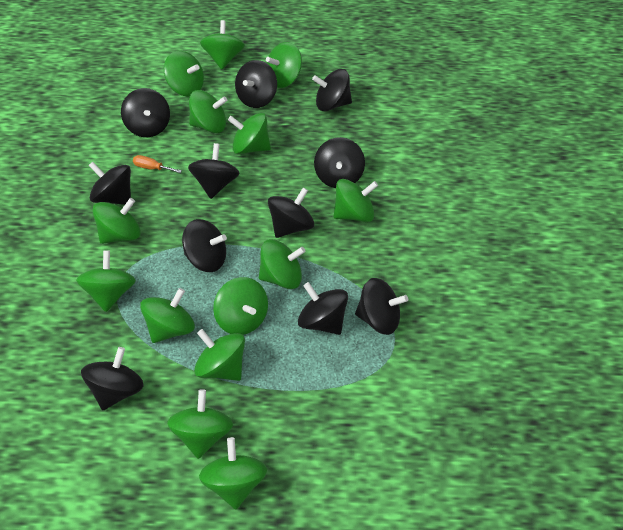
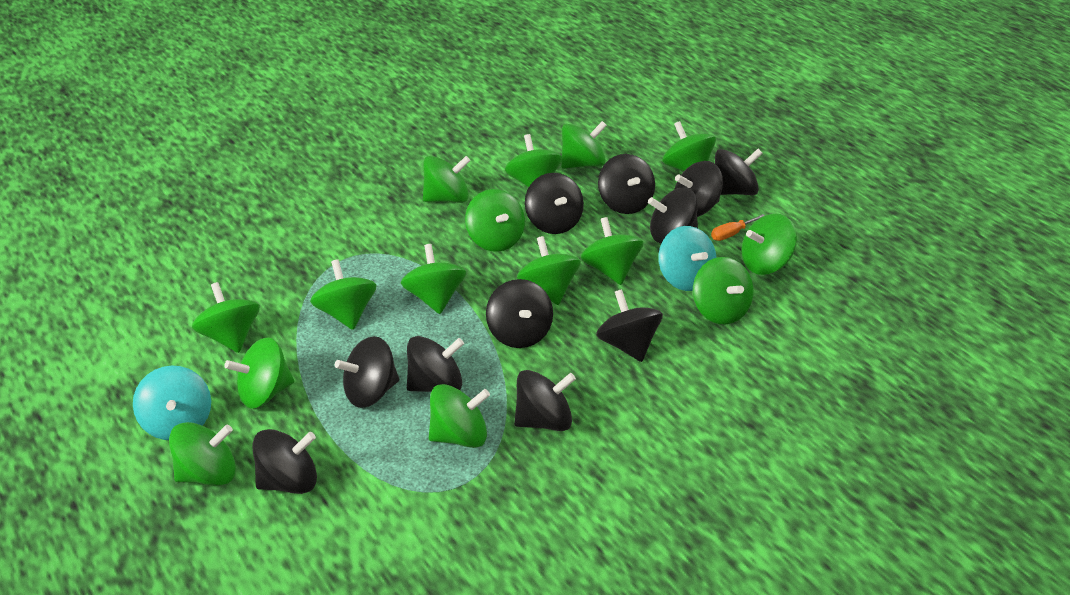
green spinning top: 14 -> 15
turquoise spinning top: 0 -> 2

